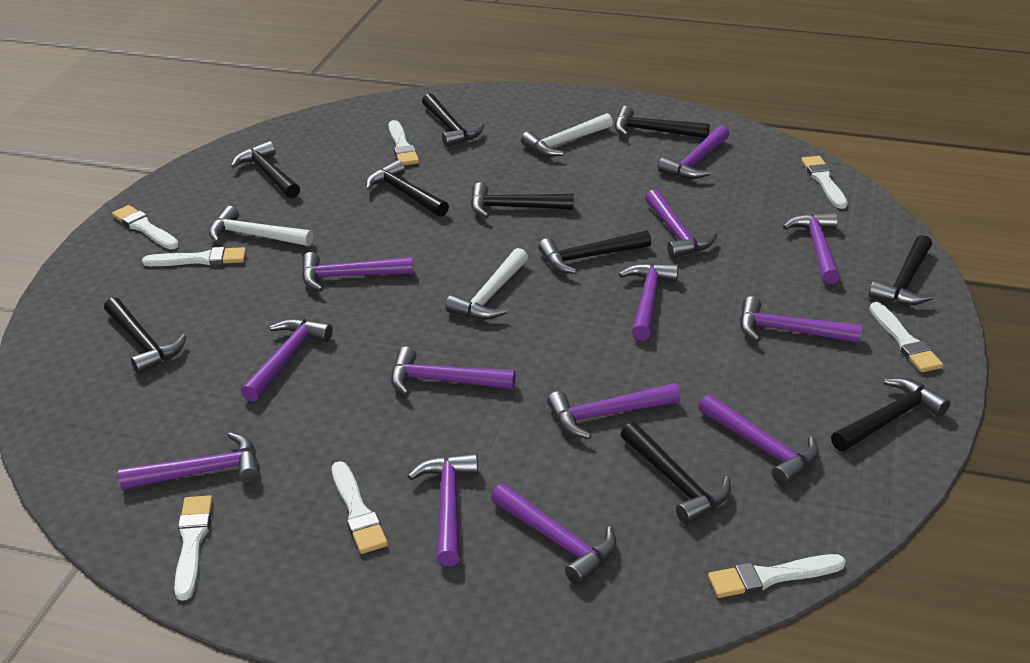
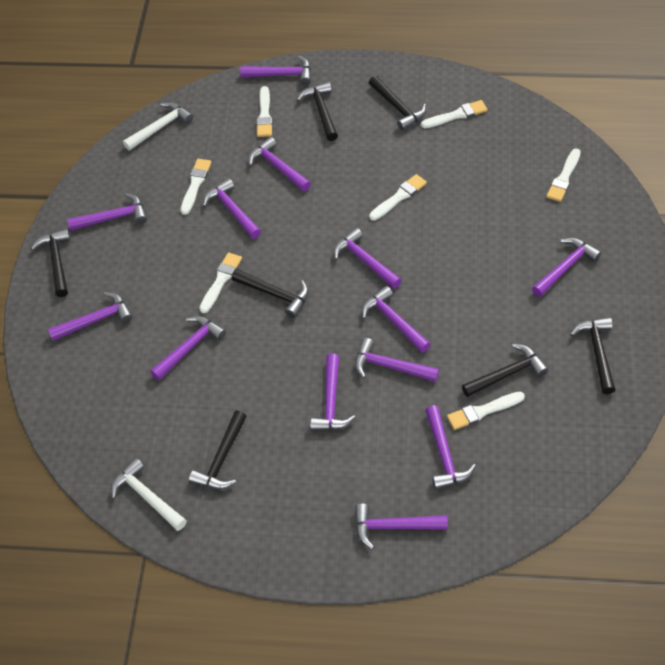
black hammer: 10 -> 7
white brush: 8 -> 7
white hammer: 3 -> 2

